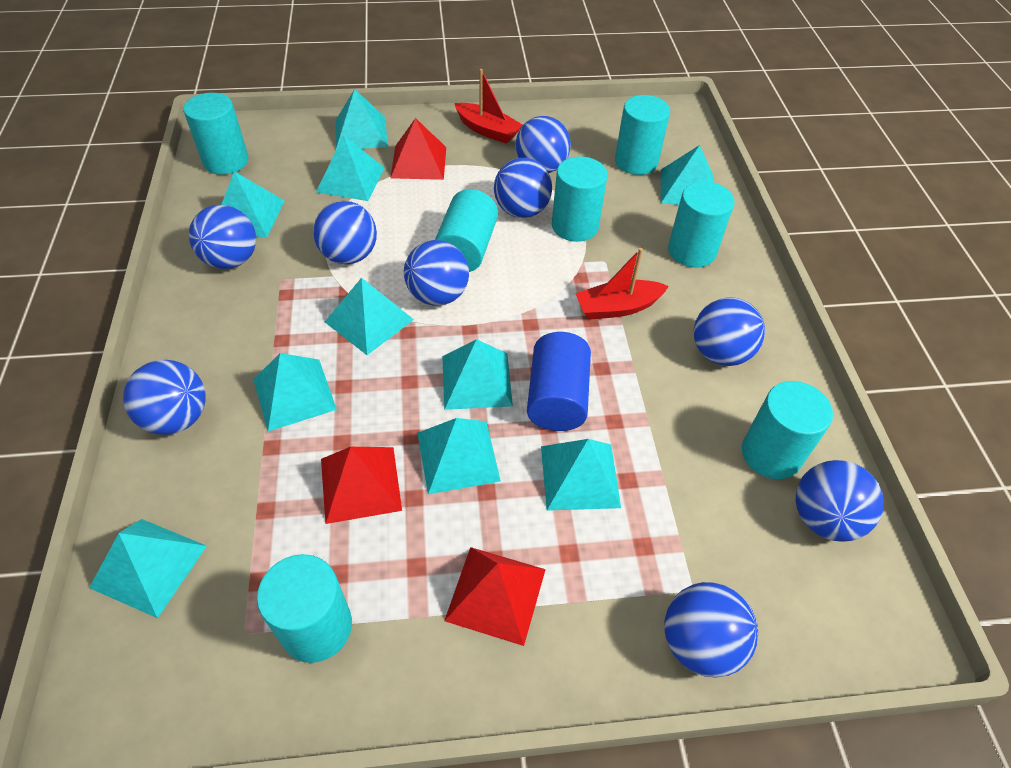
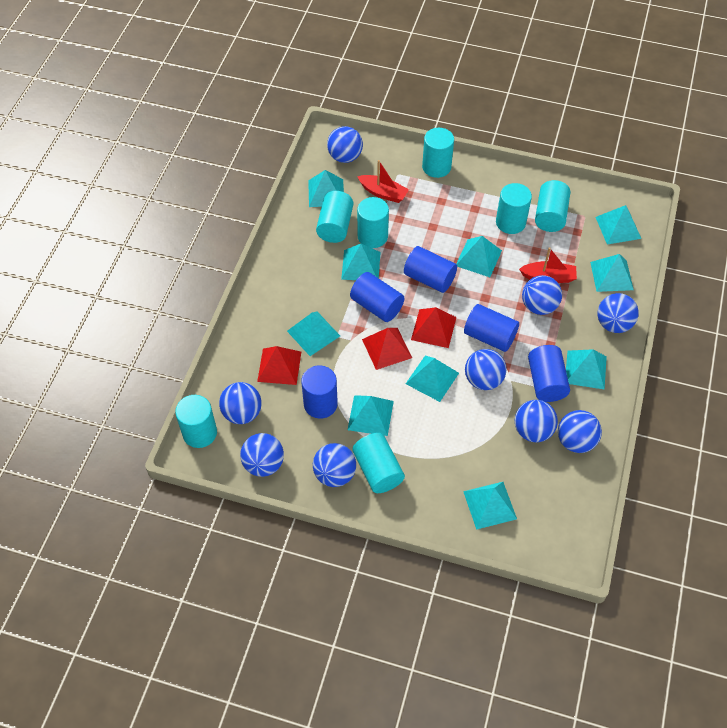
blue cylinder: 1 -> 5

